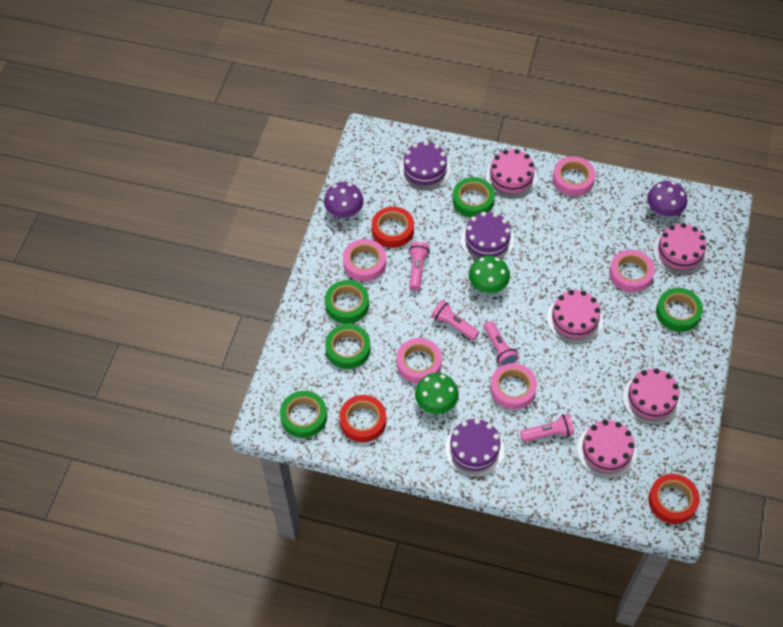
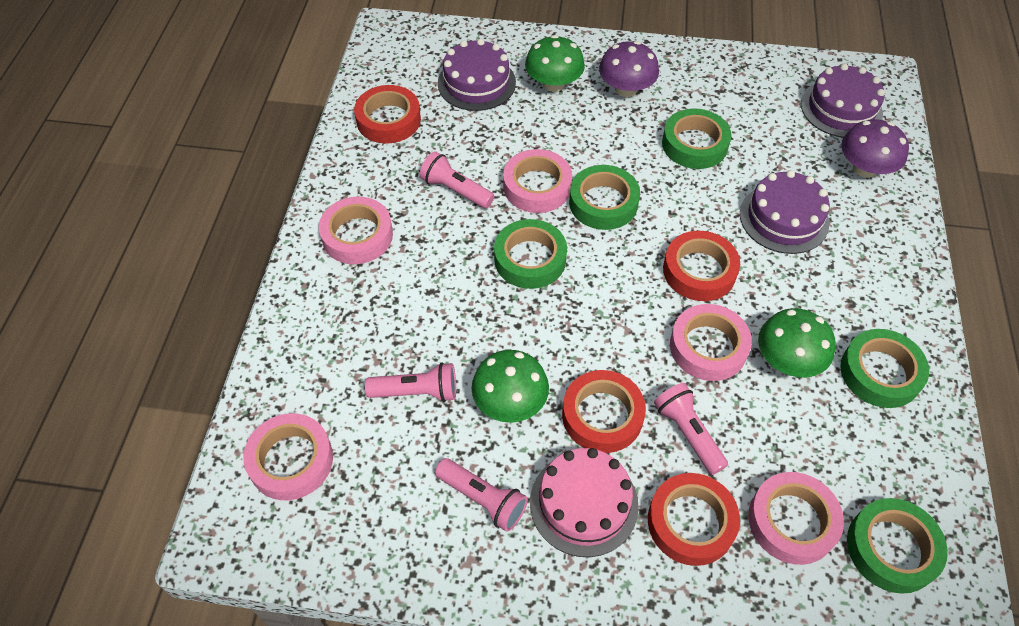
green mushroom: 2 -> 3
pink cake: 5 -> 1
red tape: 3 -> 4

